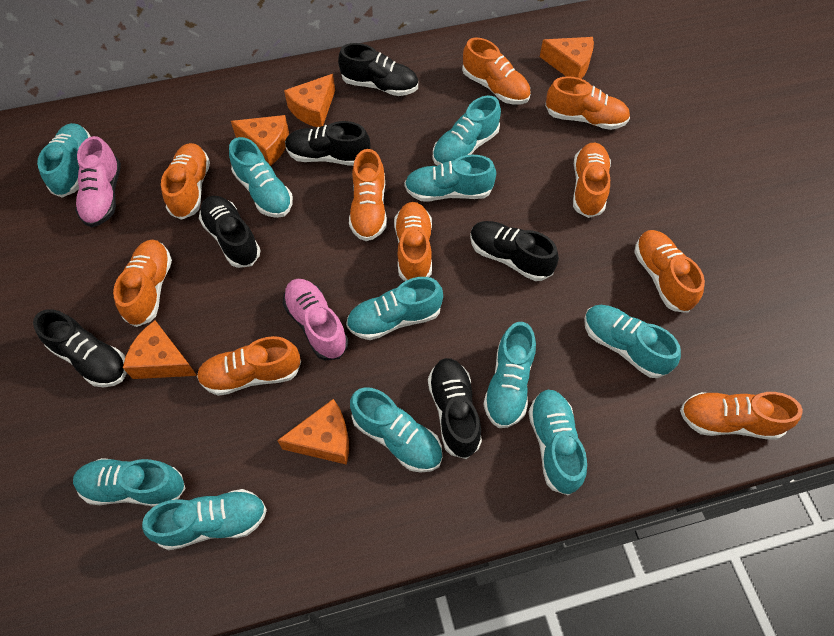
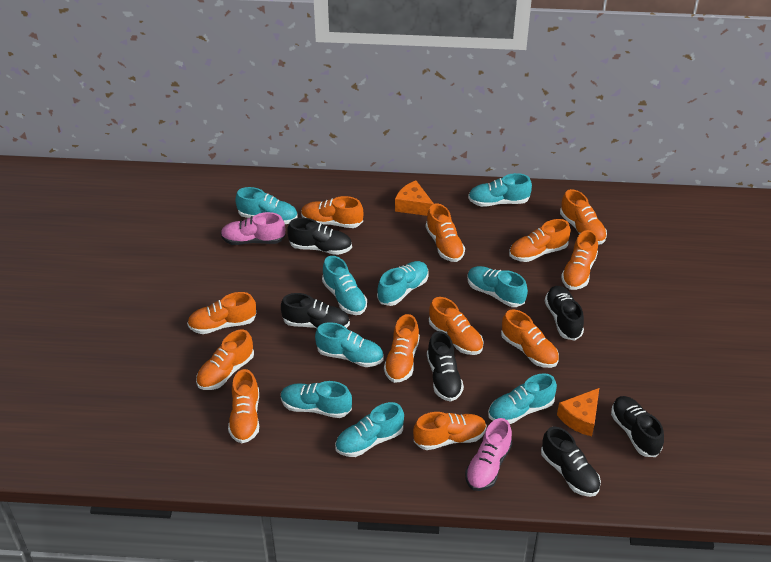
orange cheese: 5 -> 2
orange shoe: 10 -> 12
turquoise shoe: 11 -> 9

